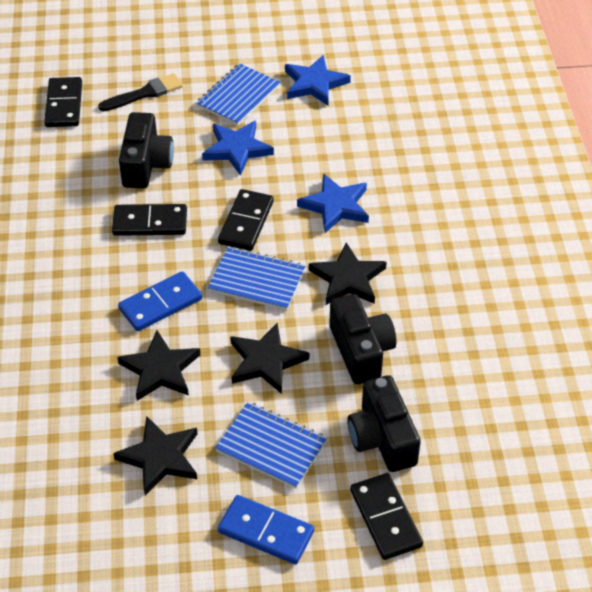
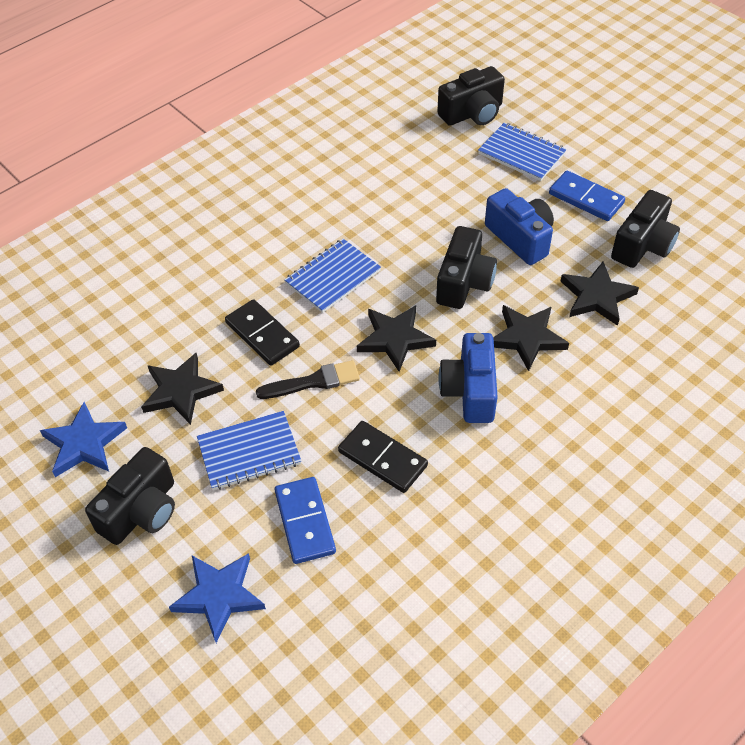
black camera: 3 -> 4
black domino: 4 -> 2
blue camera: 0 -> 2
blue star: 3 -> 2

